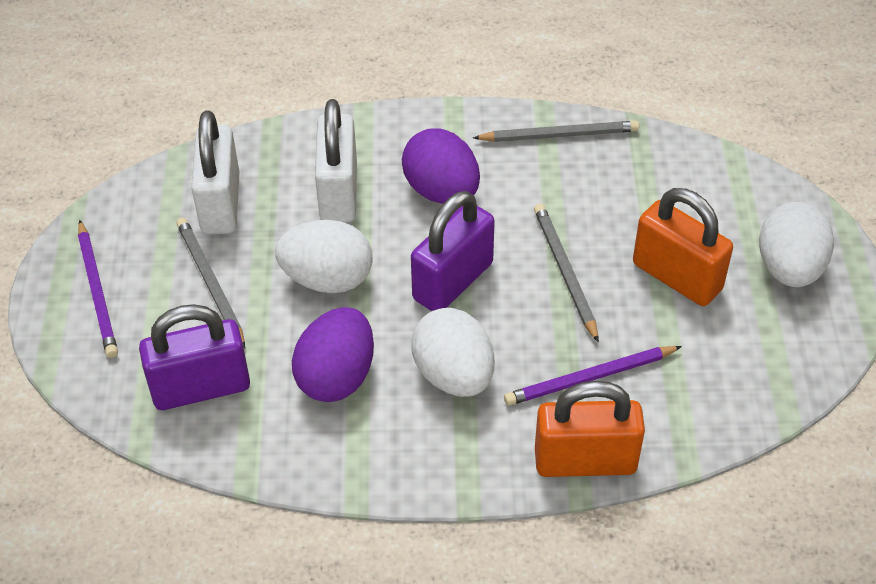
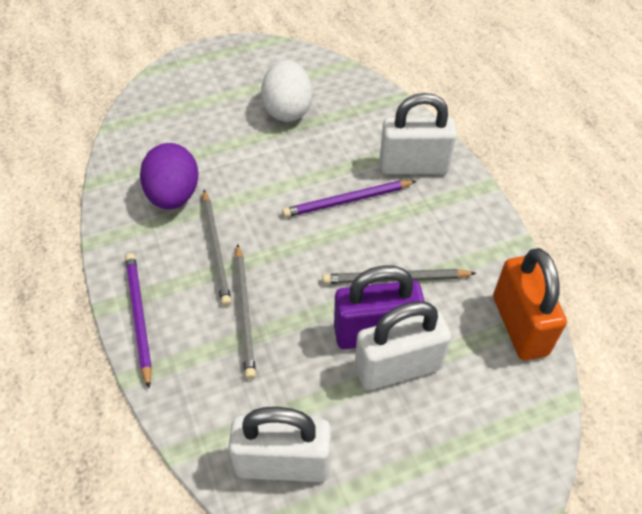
orange padlock: 2 -> 1
purple egg: 2 -> 1
purple padlock: 2 -> 1
white egg: 3 -> 1
white padlock: 2 -> 3

